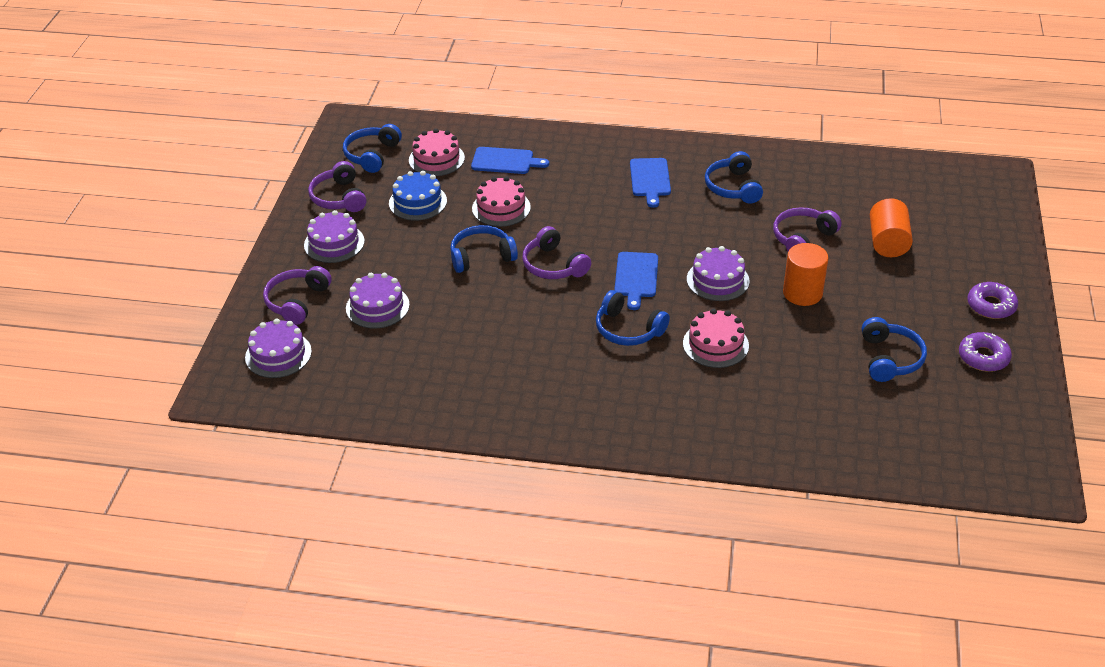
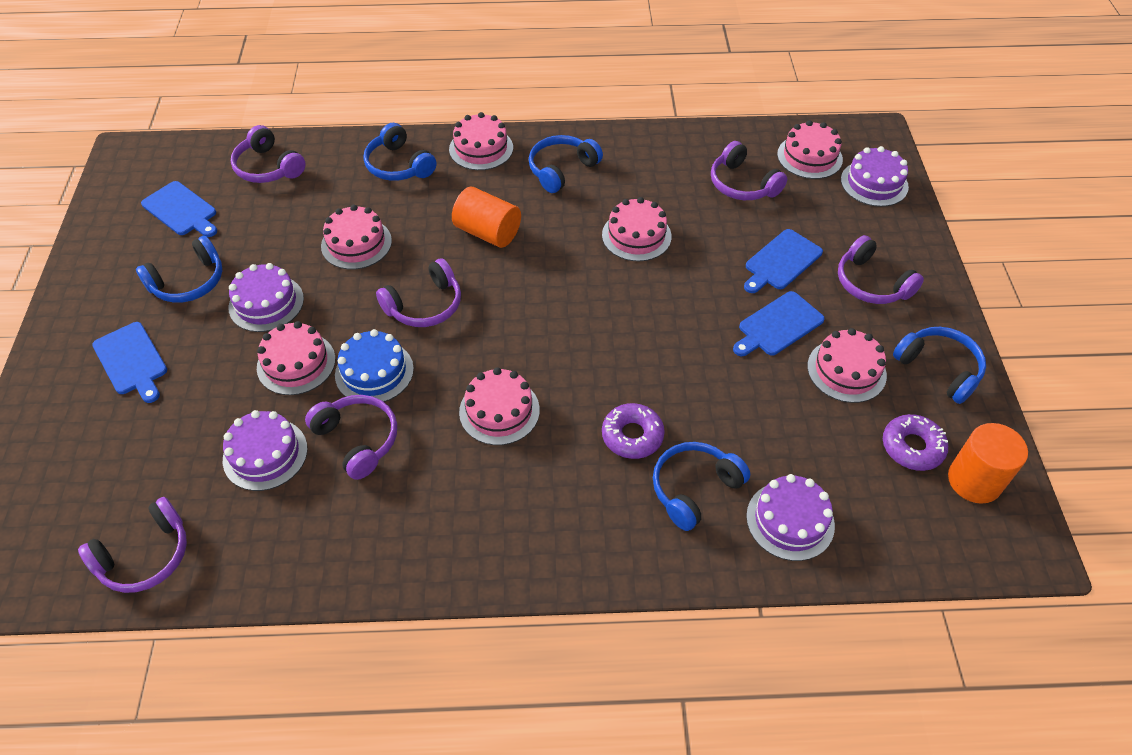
blue cutting board: 3 -> 4
pink cake: 3 -> 7
purple headphones: 4 -> 6

